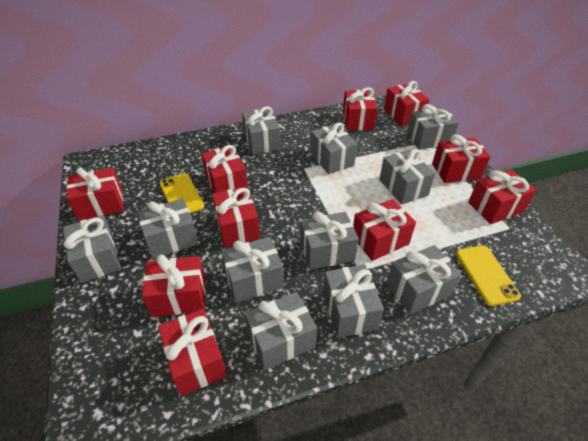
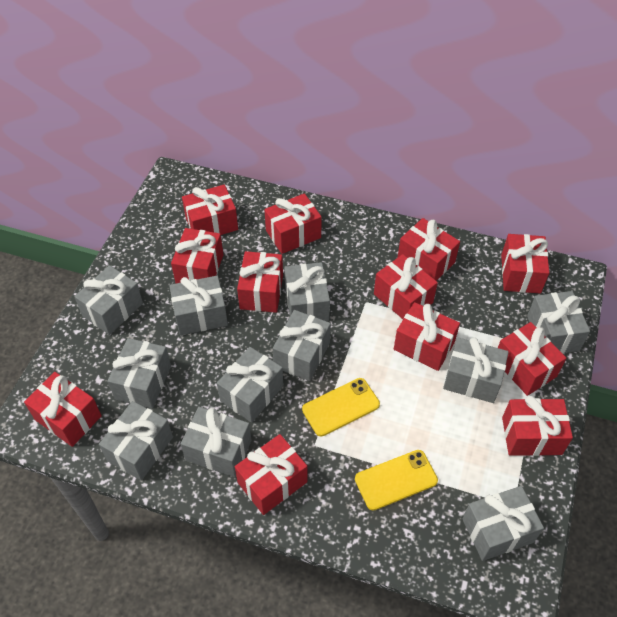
red gift: 10 -> 12

